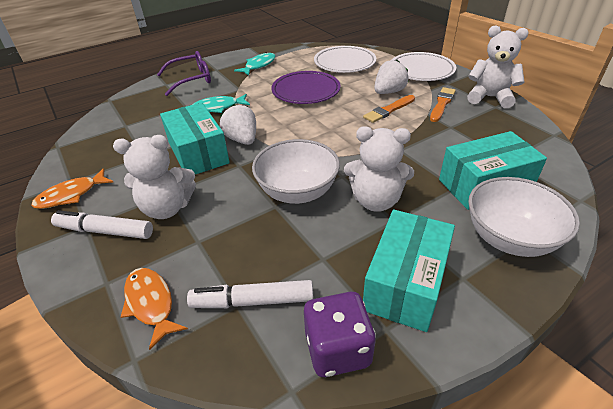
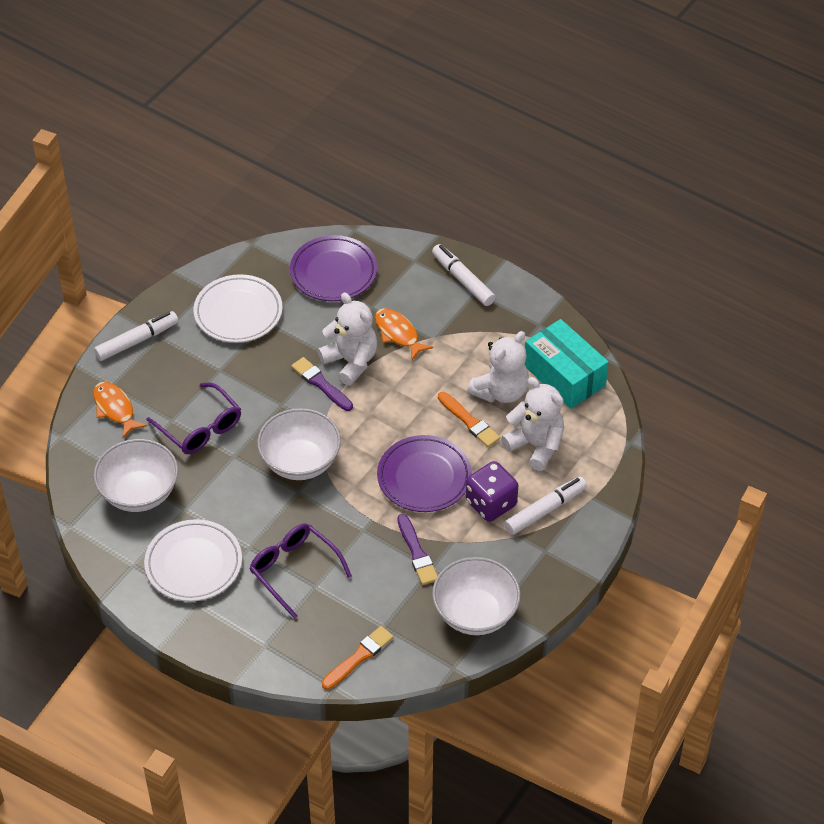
purple brush: 0 -> 2
purple glasses: 1 -> 2
purple plate: 1 -> 2
turquoise box: 3 -> 1
turquoise fish: 2 -> 0
white bowl: 2 -> 3
white marker: 2 -> 3
white strawberry: 2 -> 0

